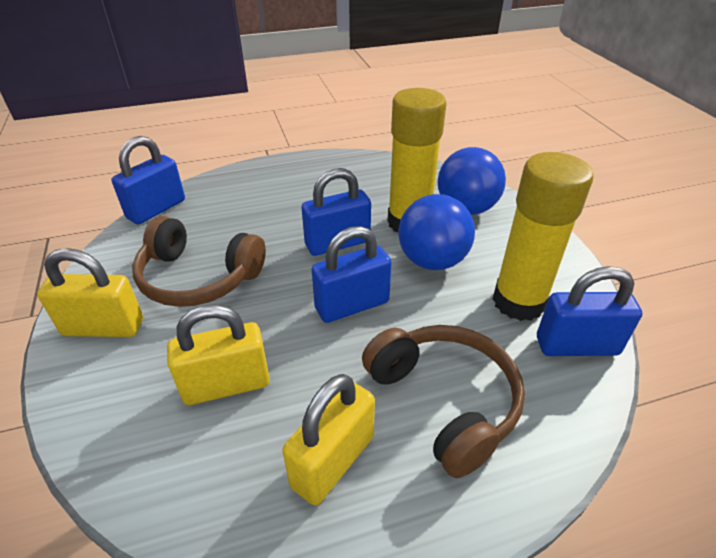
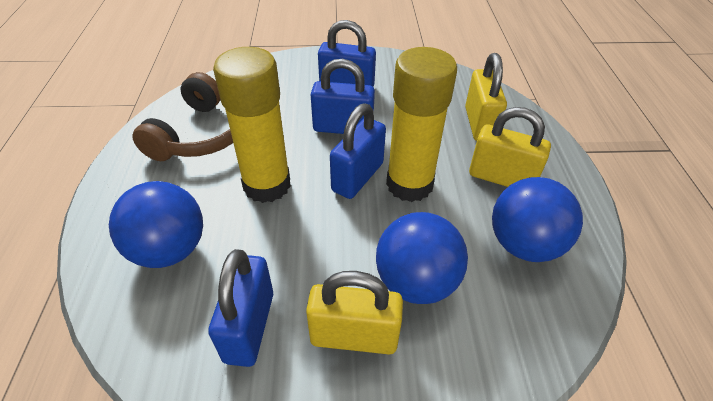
blue ball: 2 -> 3
brown headphones: 2 -> 1

